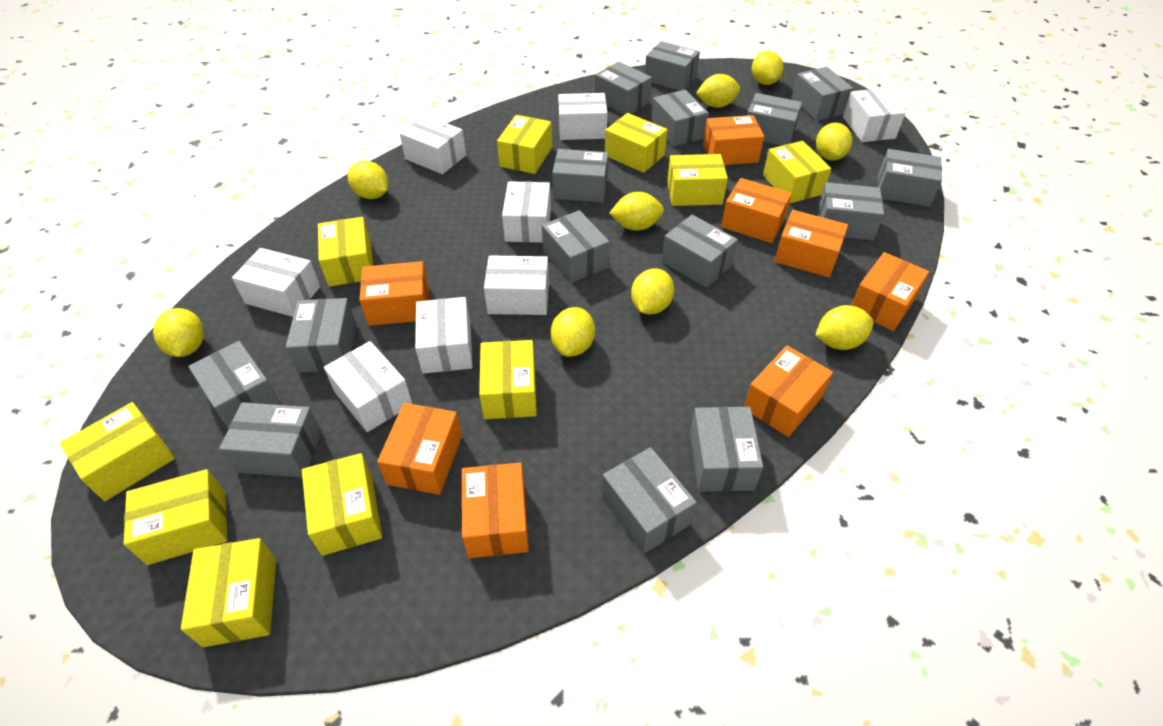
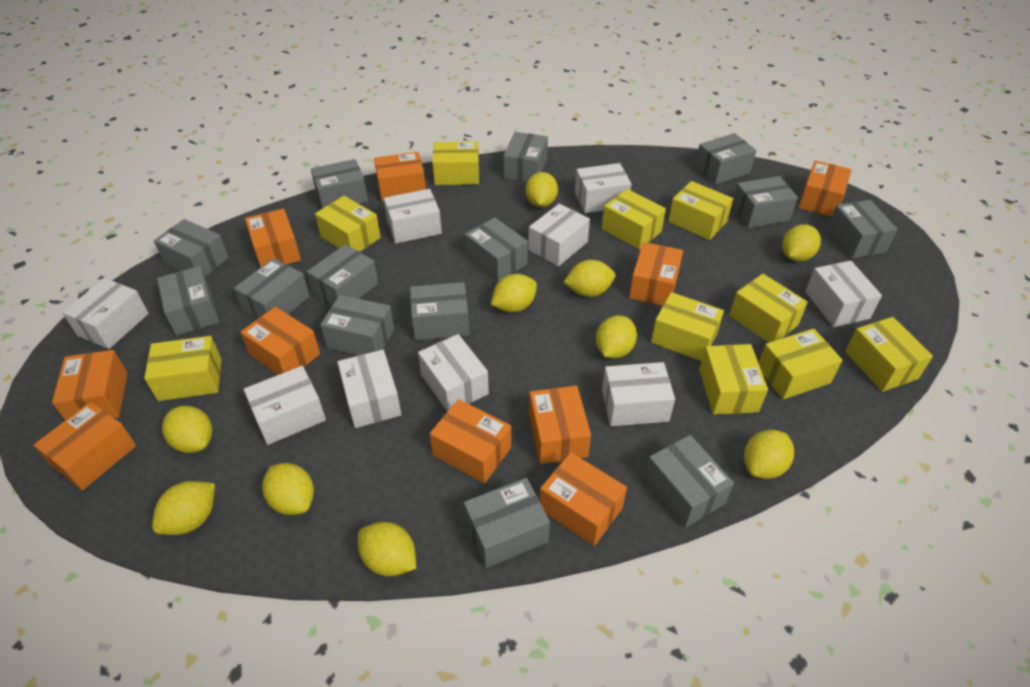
grey box: 15 -> 14
orange box: 8 -> 10
white box: 8 -> 9
yellow lemon: 9 -> 10

